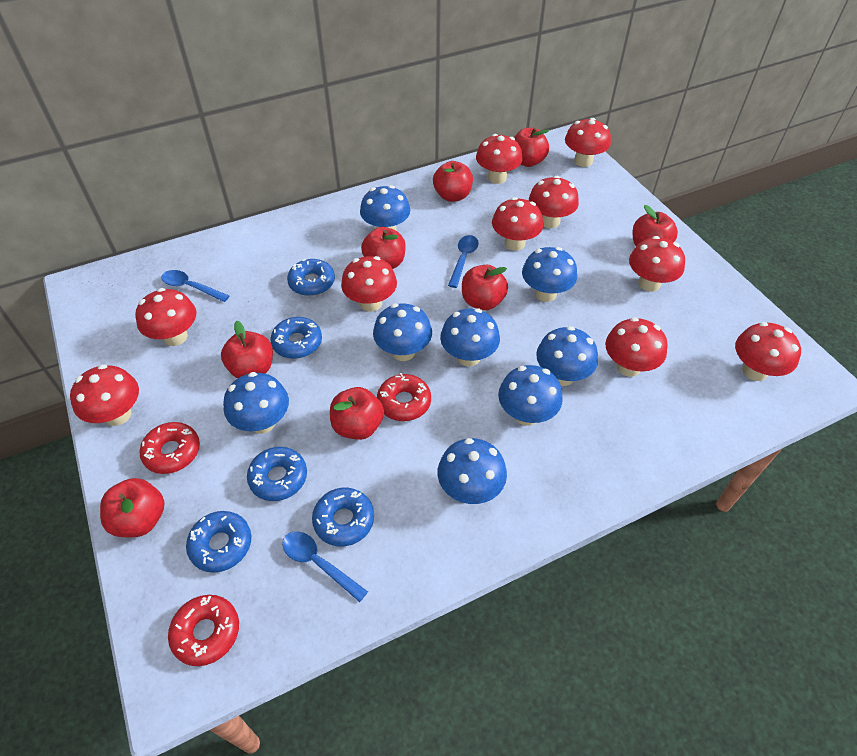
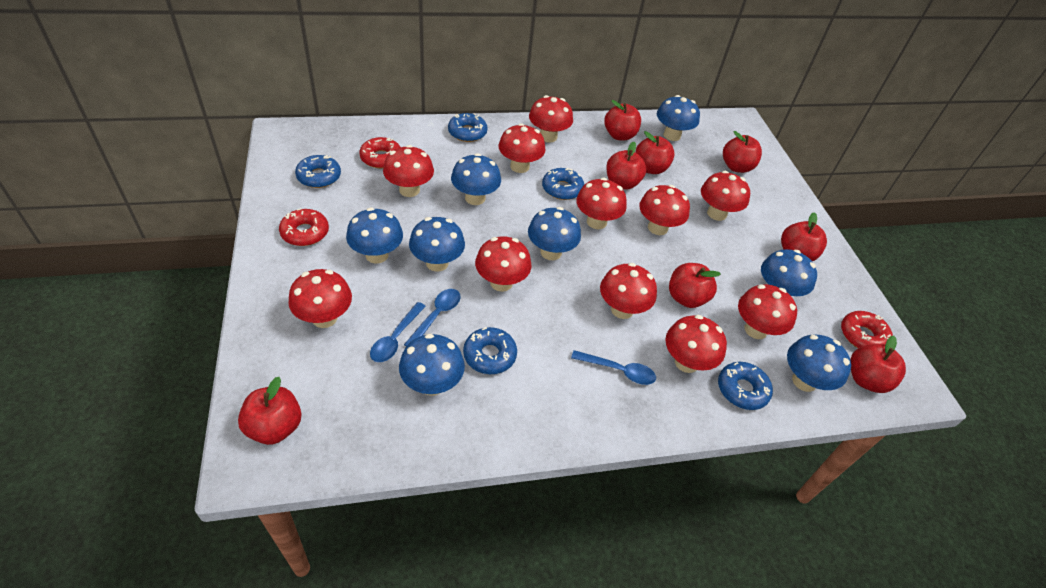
red mushroom: 10 -> 11

